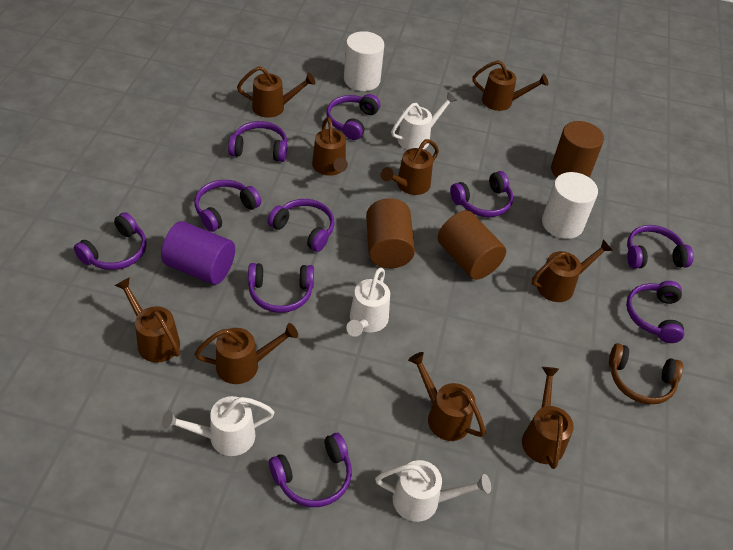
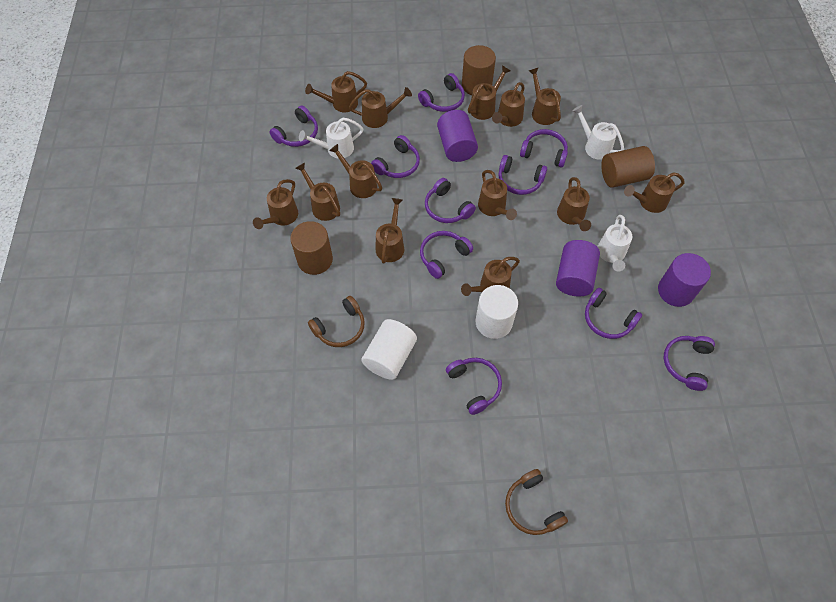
brown headphones: 1 -> 2
brown watering can: 9 -> 13
purple cylinder: 1 -> 3
white watering can: 4 -> 3

